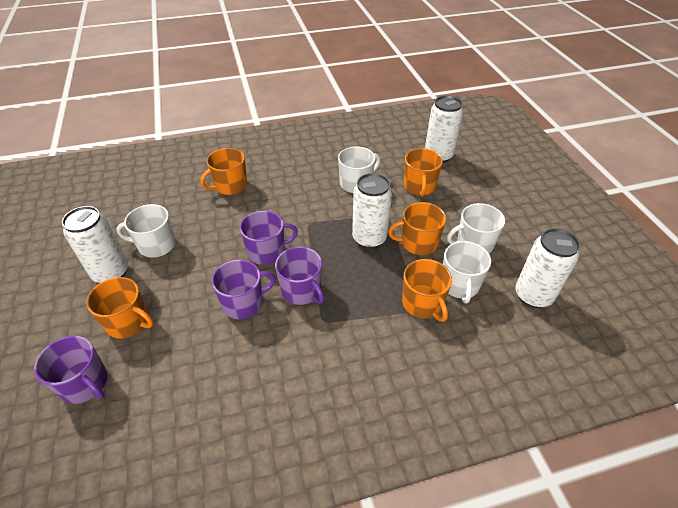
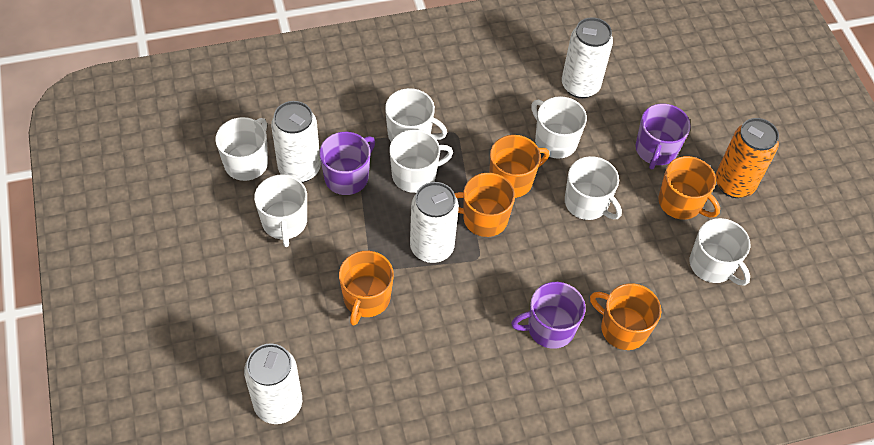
orange can: 0 -> 1
purple mug: 4 -> 3
white mug: 4 -> 7

